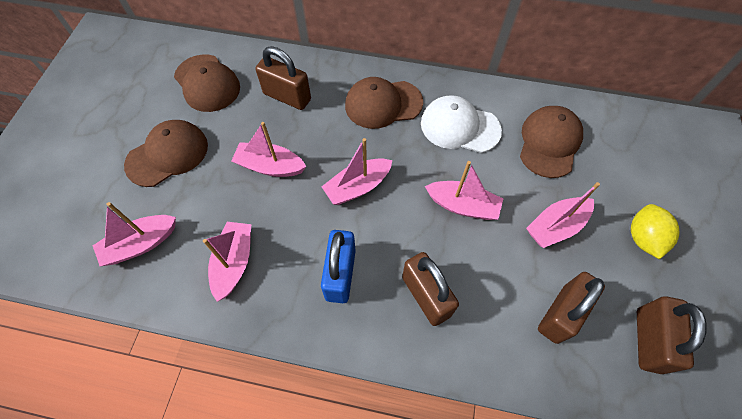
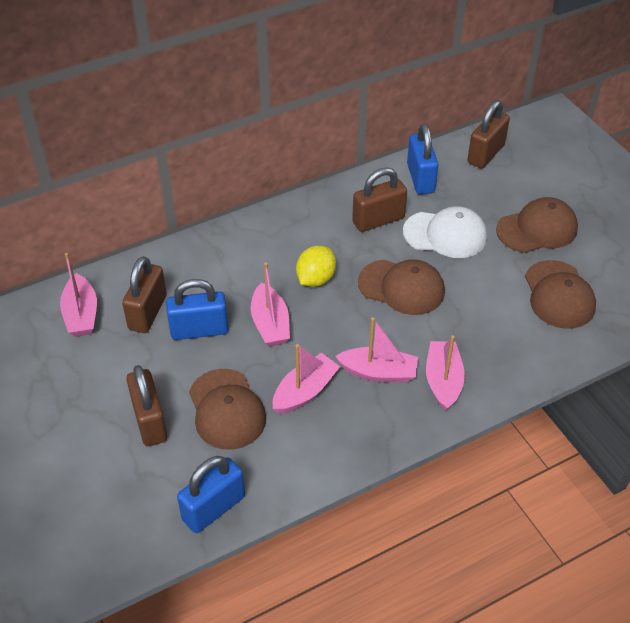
blue padlock: 1 -> 3
pink boat: 6 -> 5

